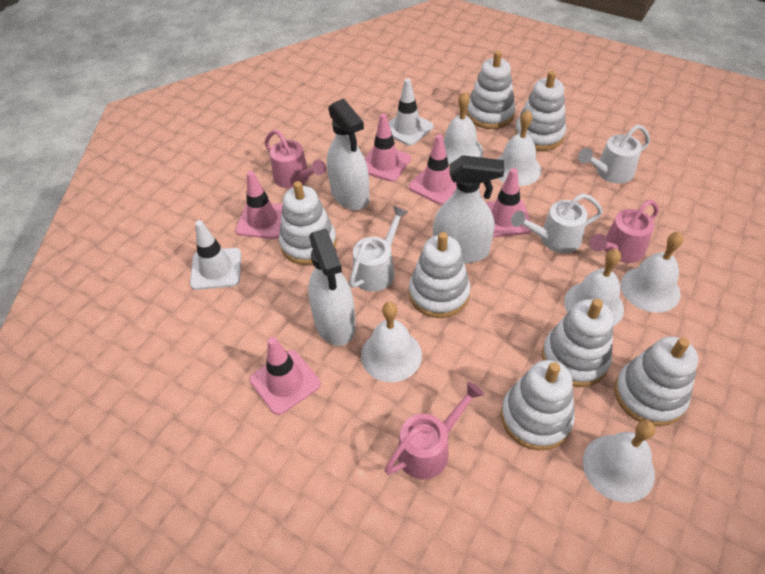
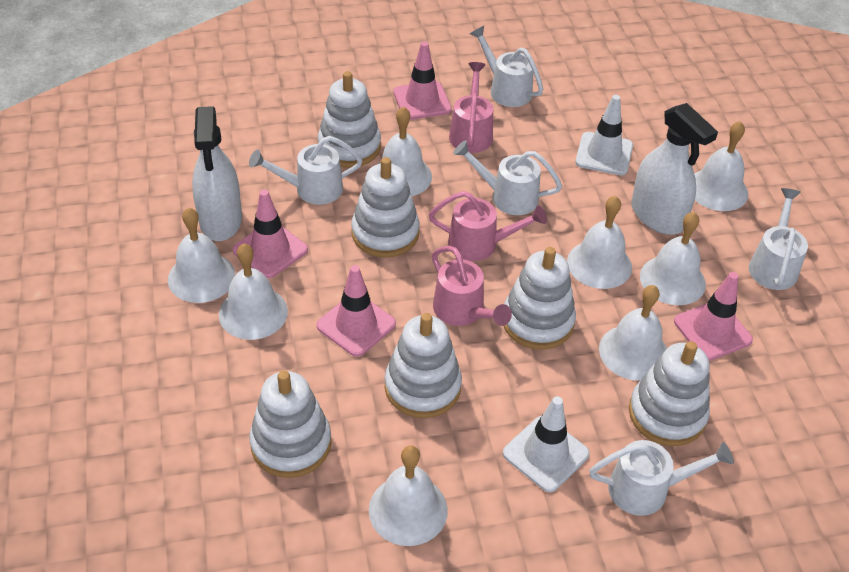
pink traffic cone: 5 -> 4
white bell: 6 -> 8
white spray bottle: 3 -> 2
white stacking toy: 7 -> 6
white watering can: 3 -> 5

